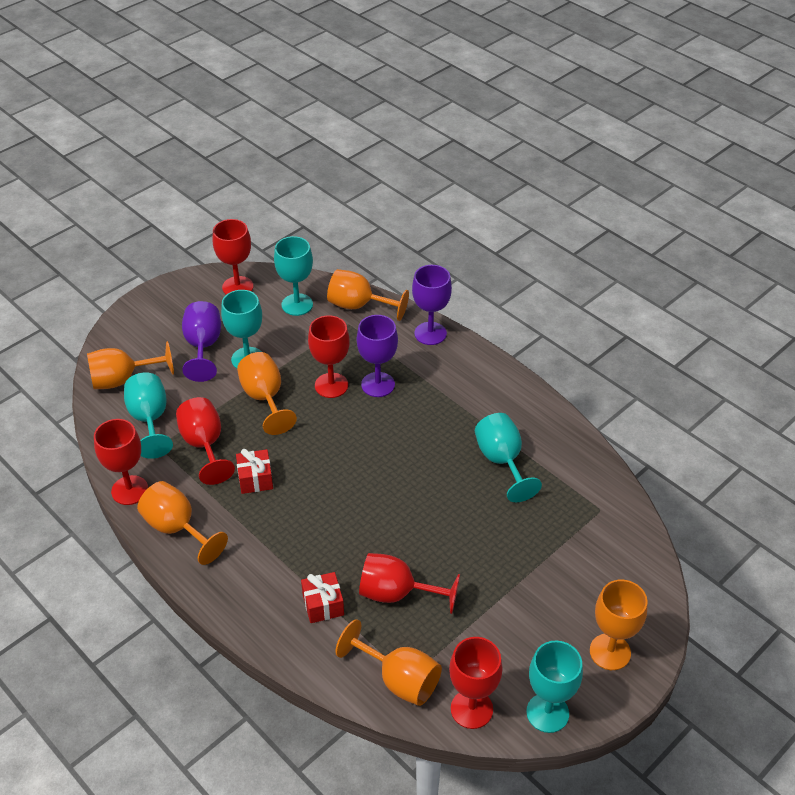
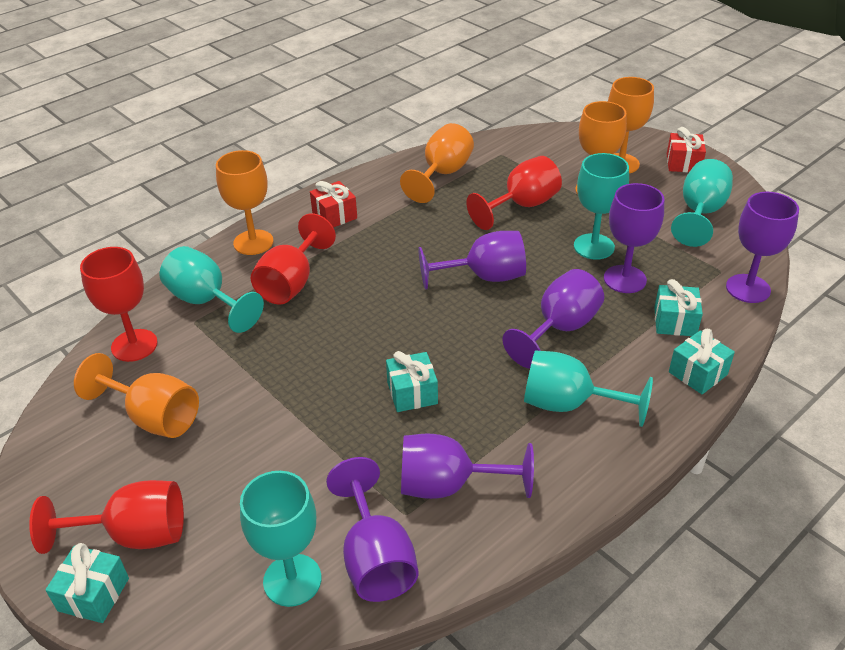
orange goblet: 6 -> 5
purple goblet: 3 -> 6
red goblet: 6 -> 4
turquoise gift: 0 -> 4

